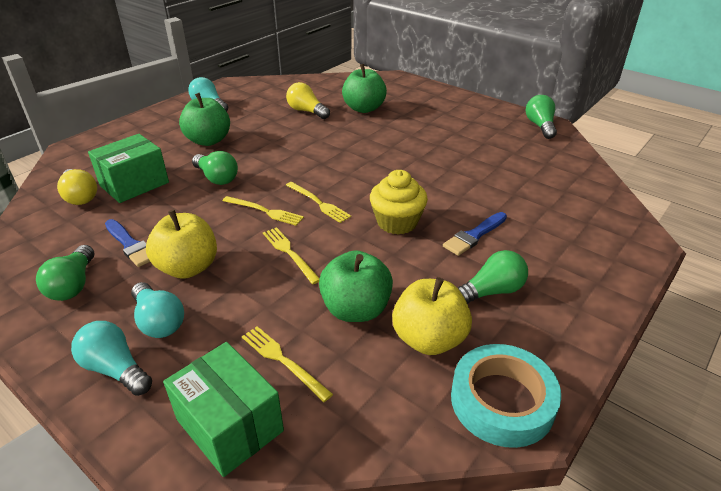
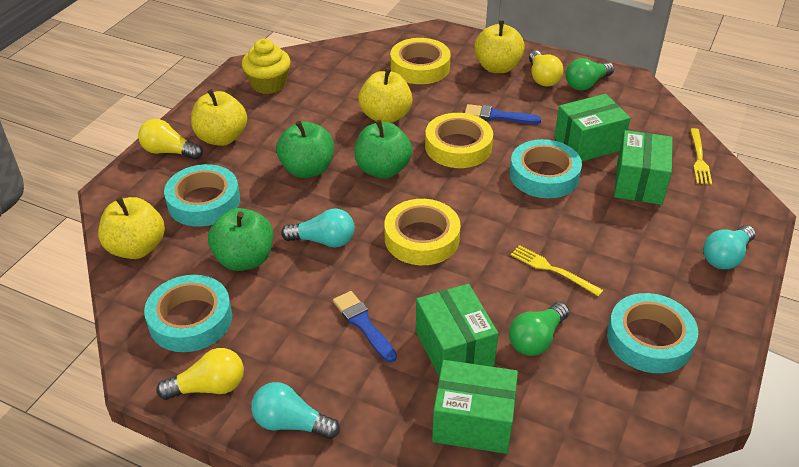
green box: 2 -> 4
green light bulb: 4 -> 2
turquoise tape: 1 -> 4
yellow apple: 2 -> 4
yellow fork: 4 -> 2
yellow light bulb: 2 -> 3
yellow tape: 0 -> 3

